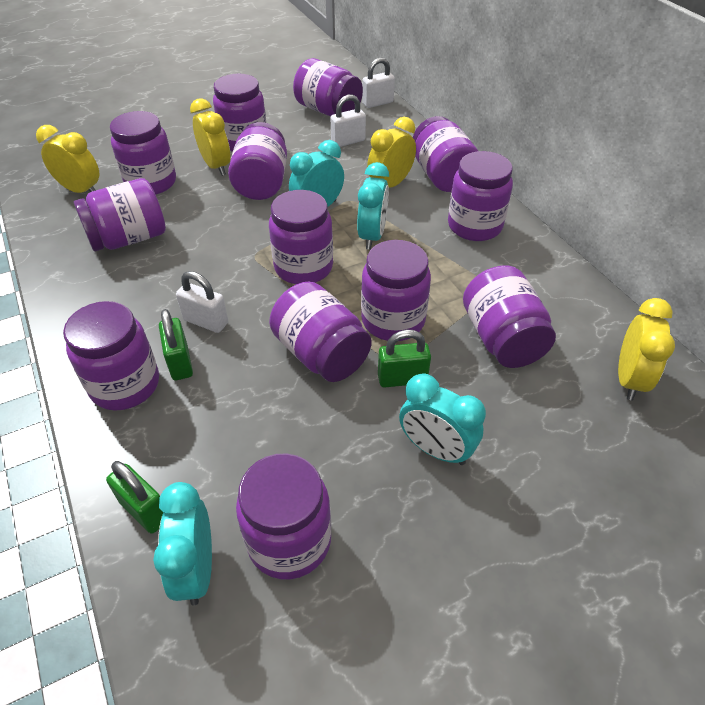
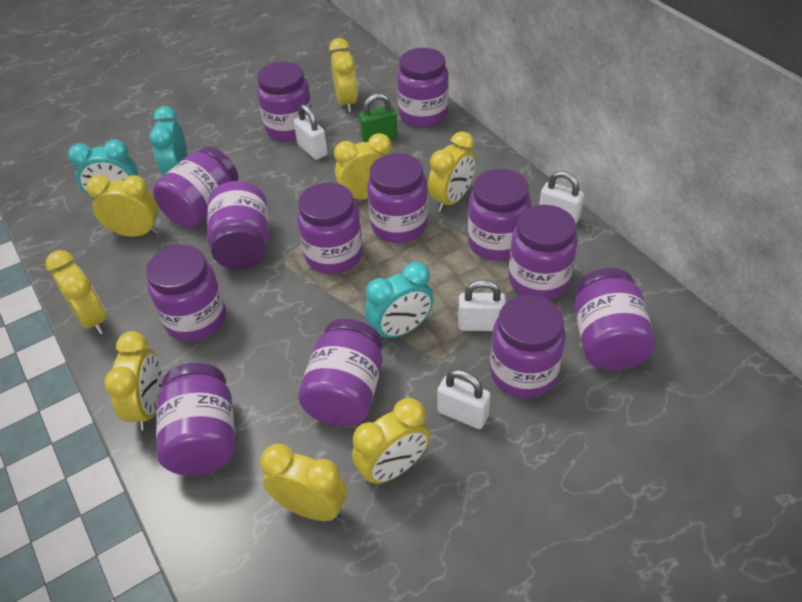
green padlock: 3 -> 1
turquoise clock: 4 -> 3
white padlock: 3 -> 4
yellow clock: 4 -> 8

